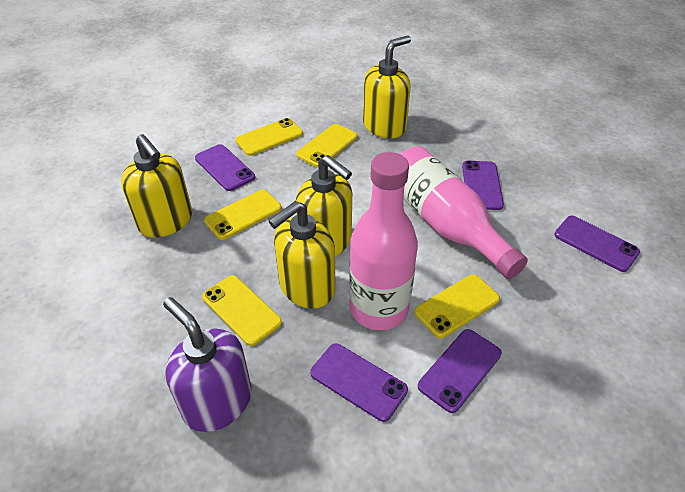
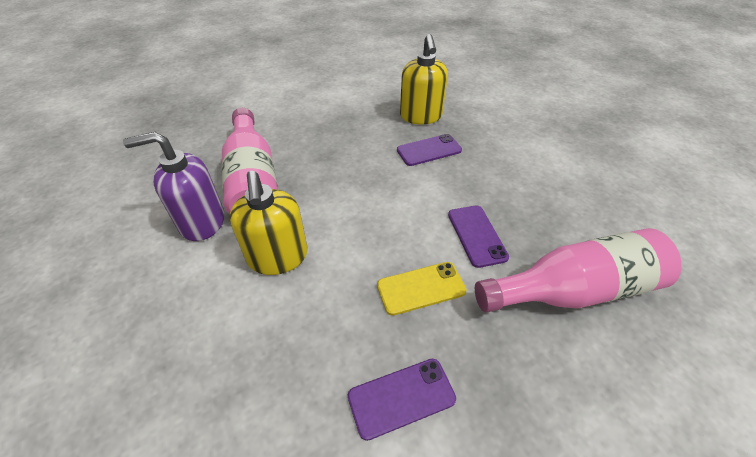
purple phone: 5 -> 3
yellow phone: 5 -> 1
yellow soap dispenser: 4 -> 2

